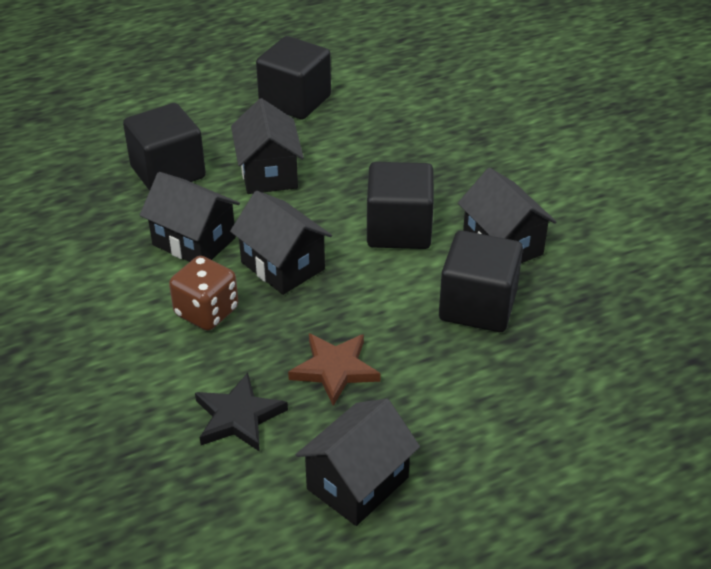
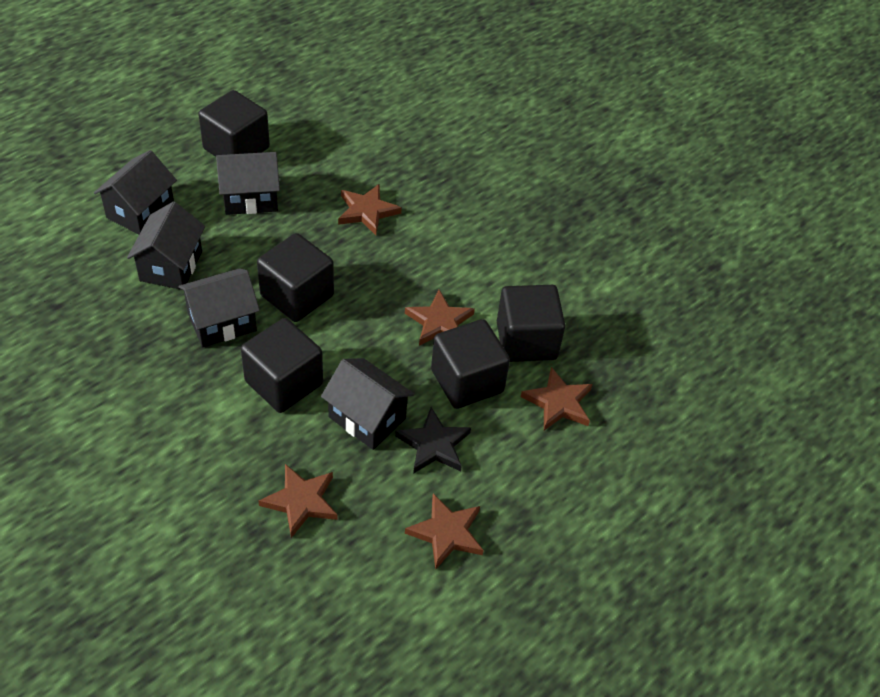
black cube: 4 -> 5
brown dice: 1 -> 0
brown star: 1 -> 5

